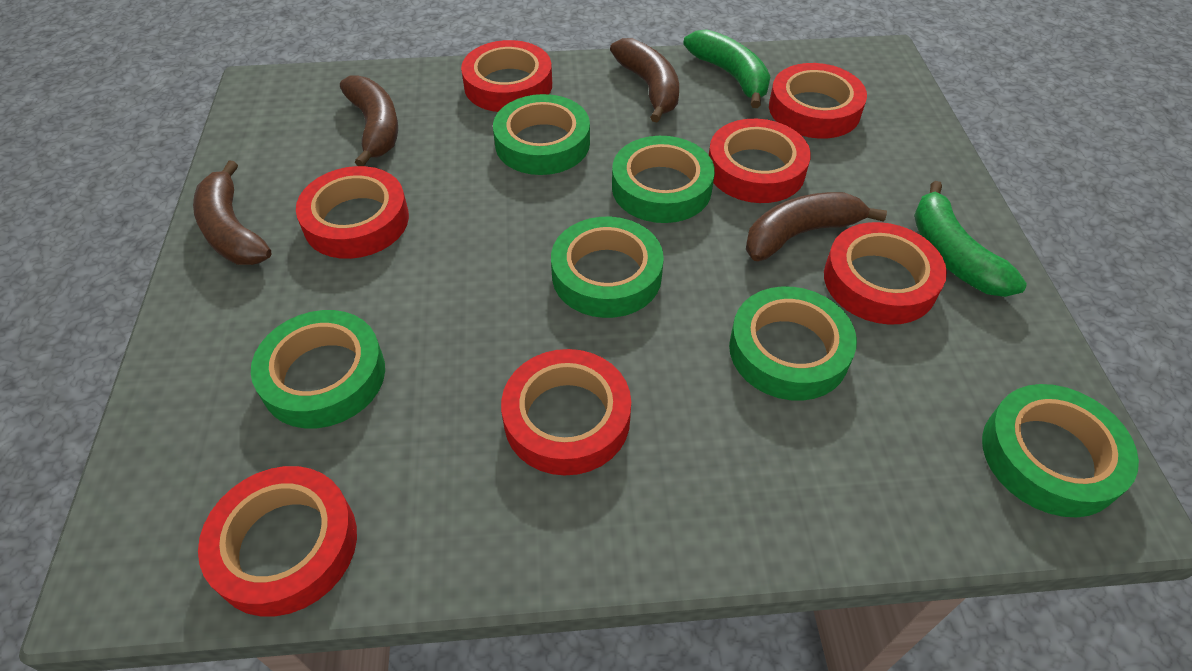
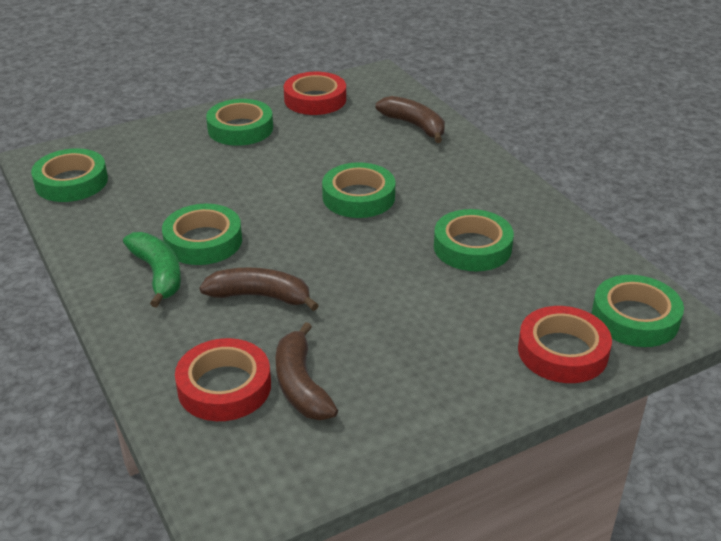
brown banana: 4 -> 3
green banana: 2 -> 1
red tape: 7 -> 3

